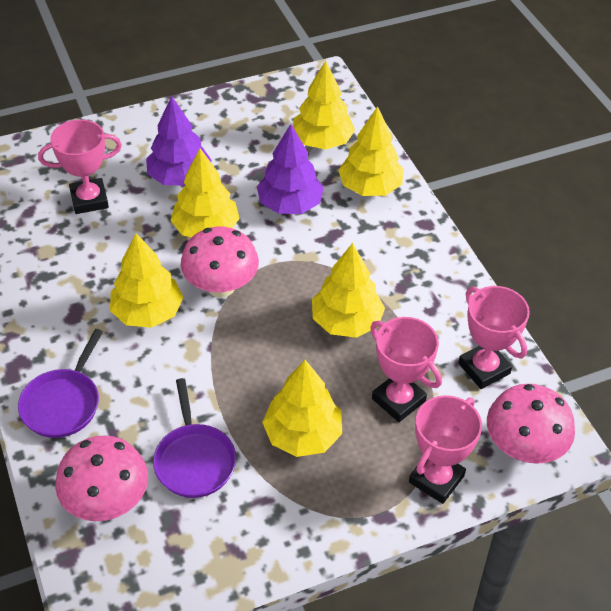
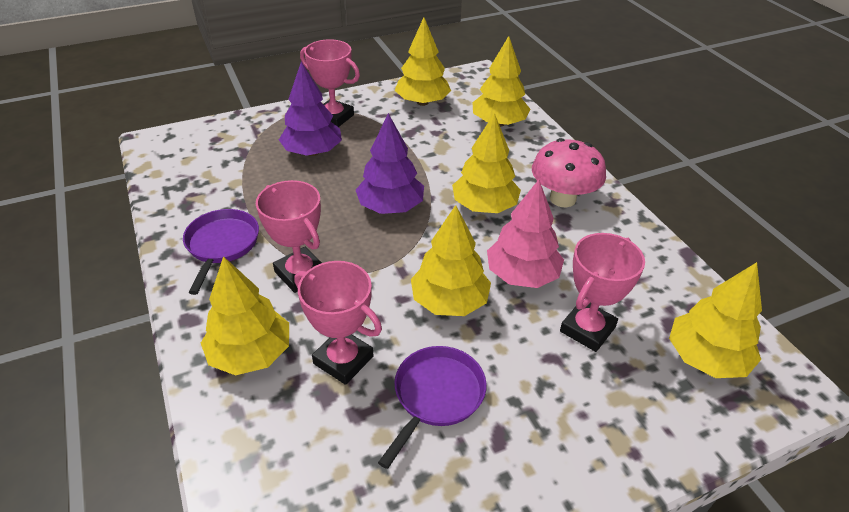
pink mushroom: 3 -> 1
pink tree: 0 -> 1

